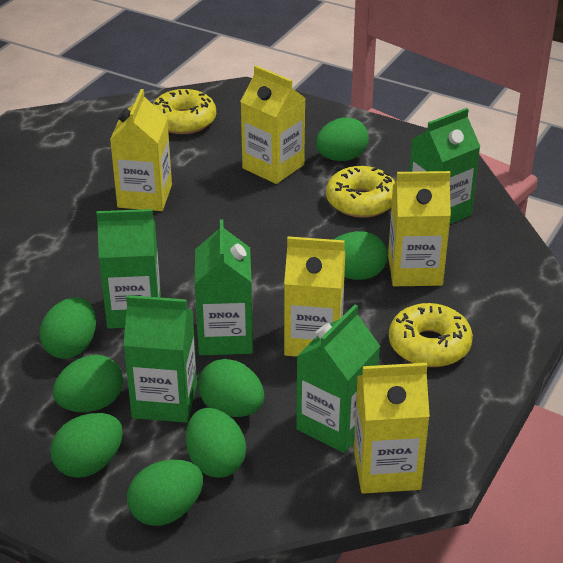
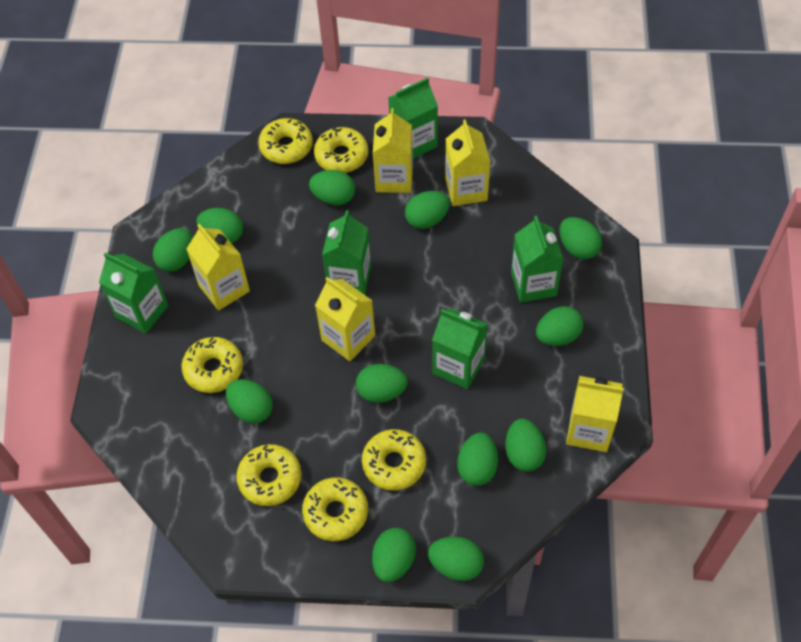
green egg: 8 -> 12
yellow donut: 3 -> 6

